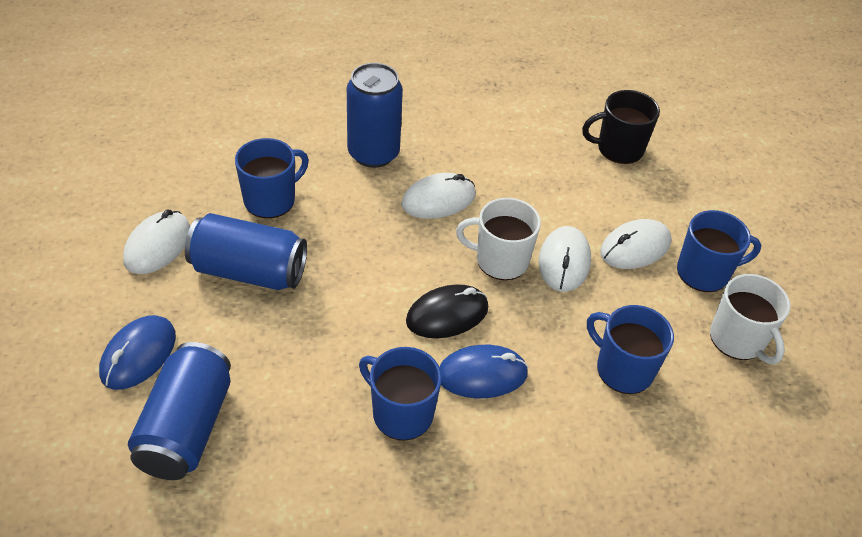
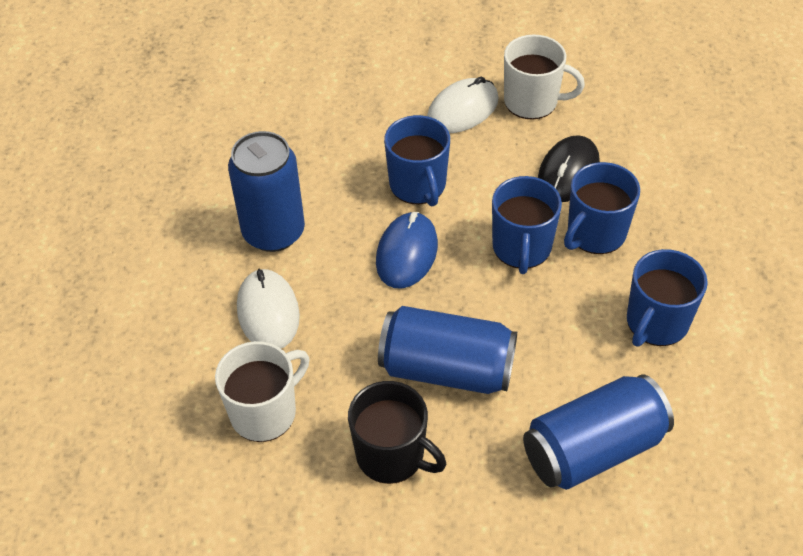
blue mouse: 2 -> 1
white mouse: 4 -> 2

